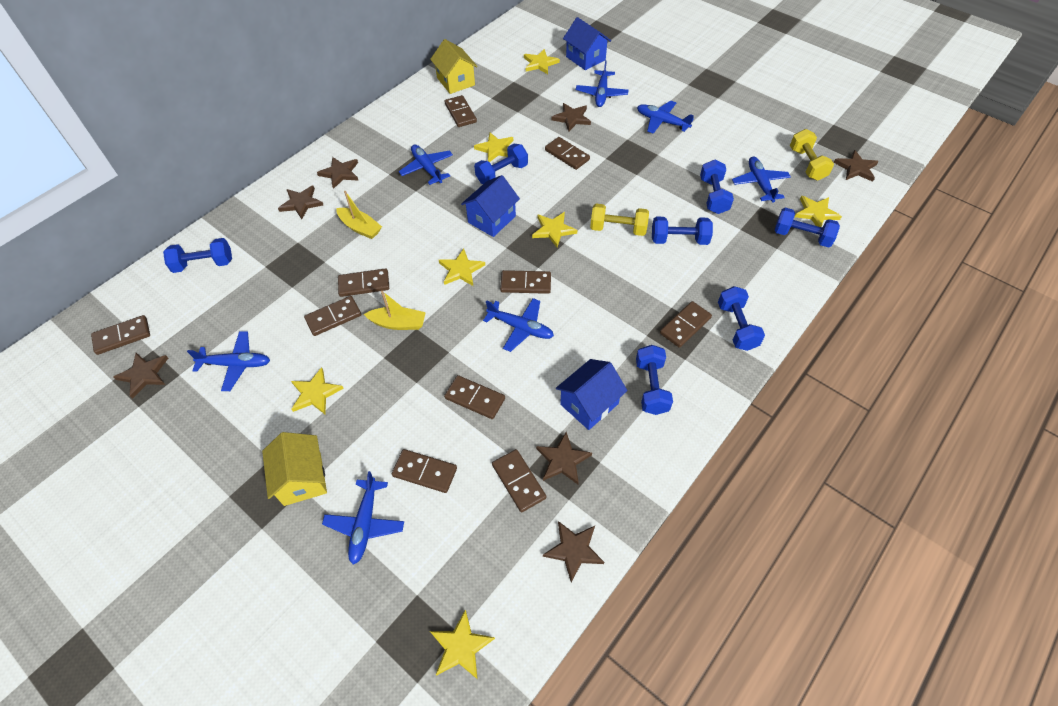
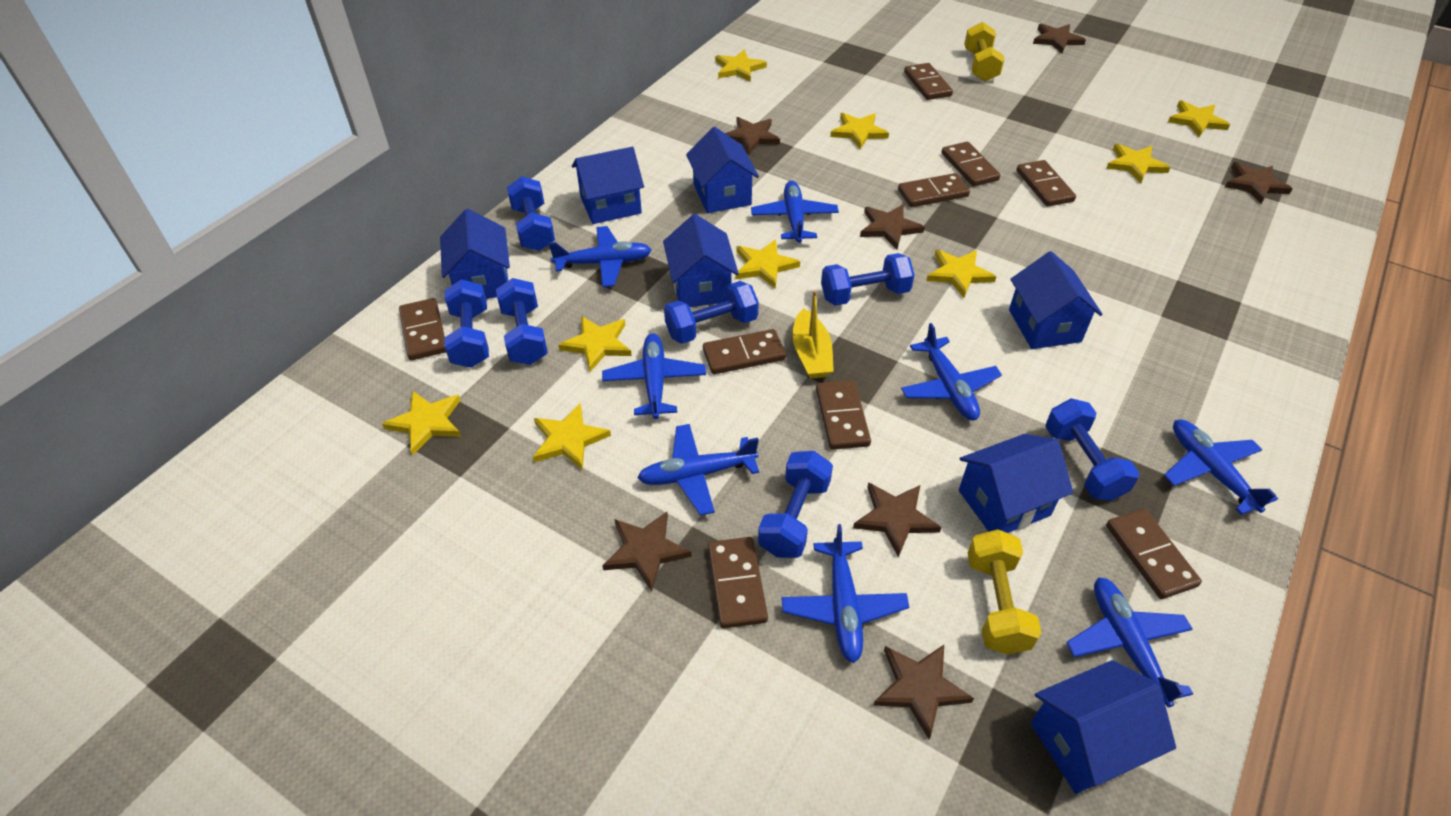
blue house: 3 -> 7
blue plane: 7 -> 8
brown domino: 10 -> 9
yellow boat: 2 -> 1
yellow house: 2 -> 0
yellow star: 7 -> 9

